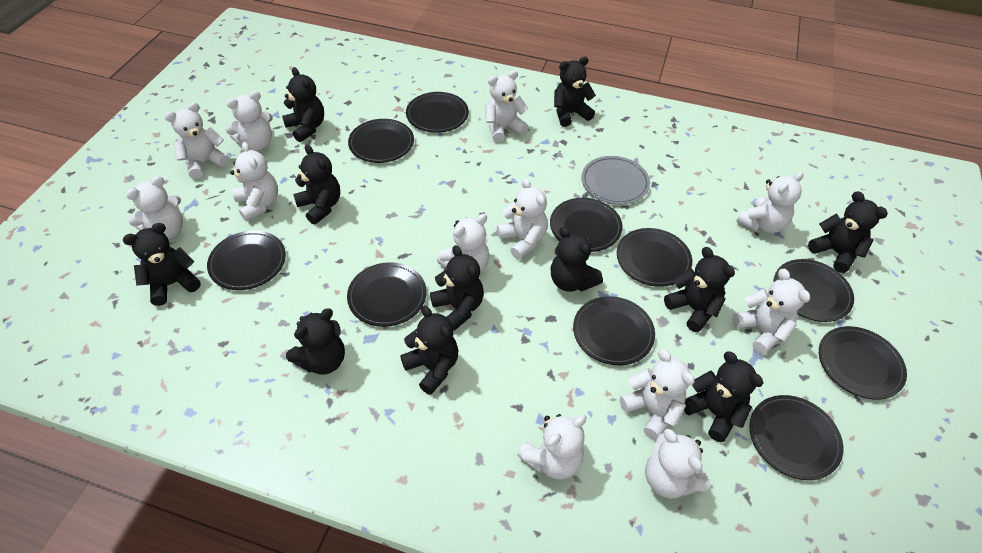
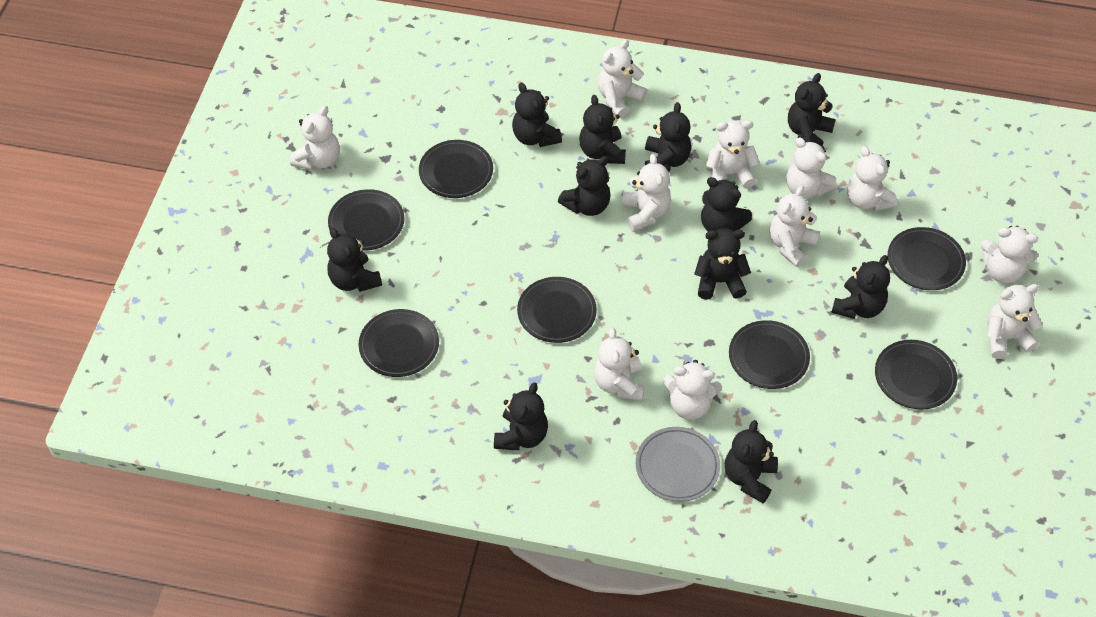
black plate: 10 -> 7
white teddy bear: 12 -> 11

